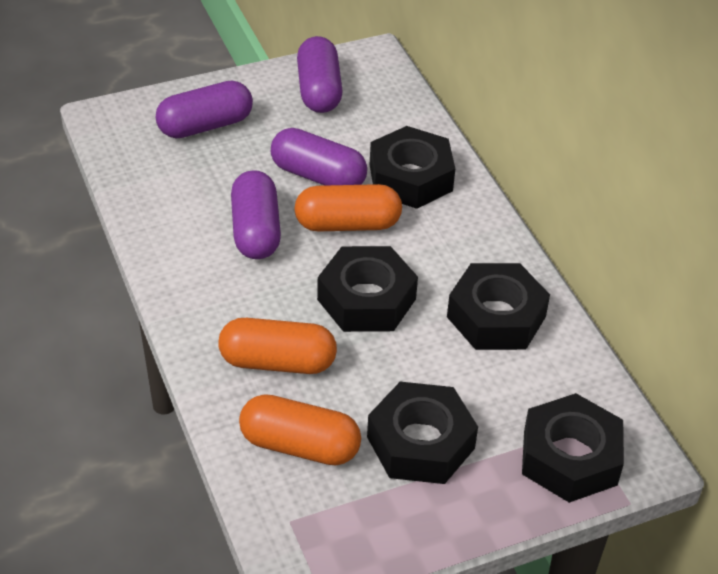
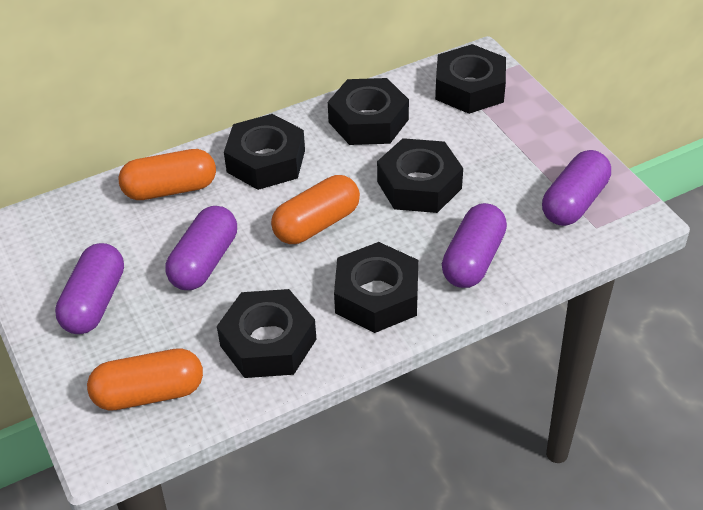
black nut: 5 -> 6

